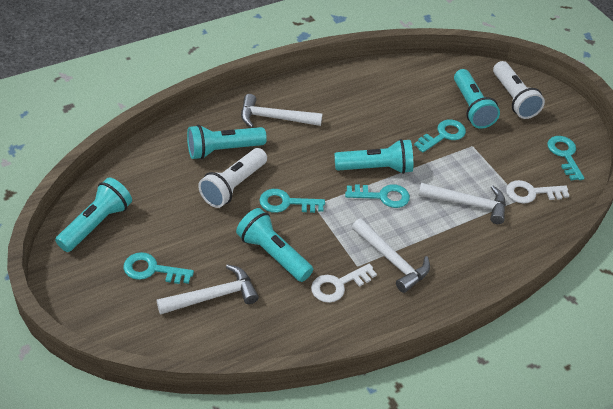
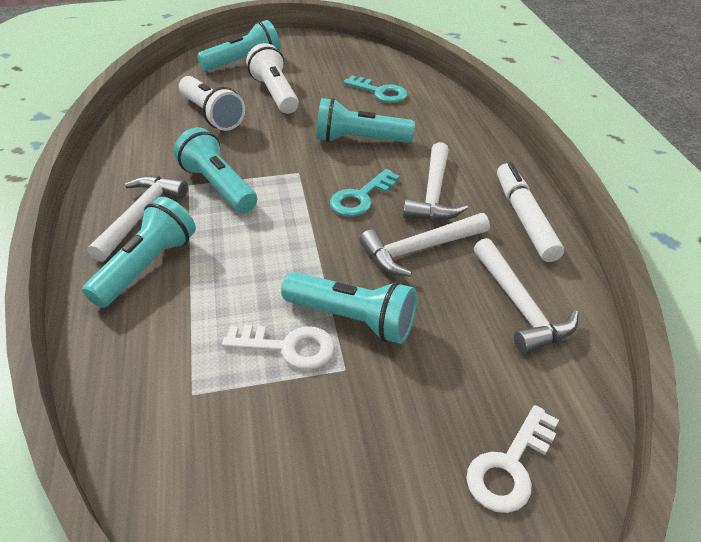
turquoise key: 5 -> 2
white marker: 0 -> 1

